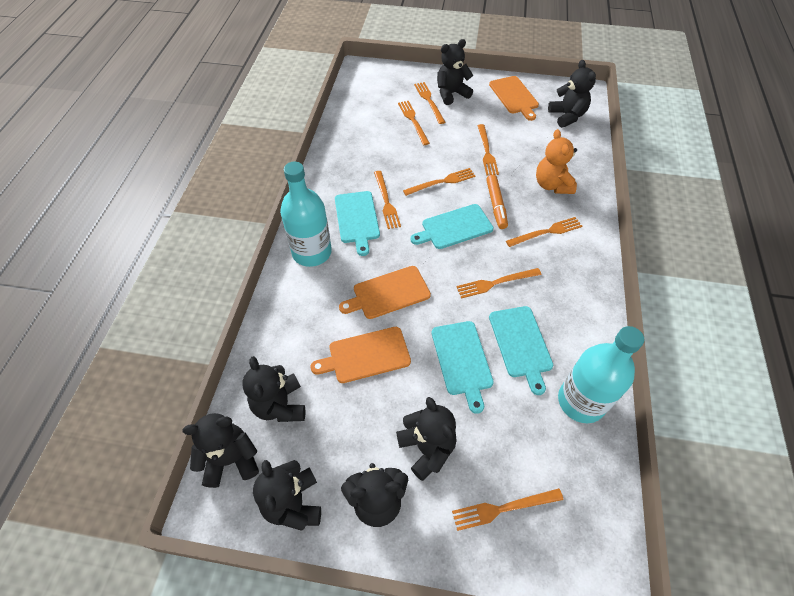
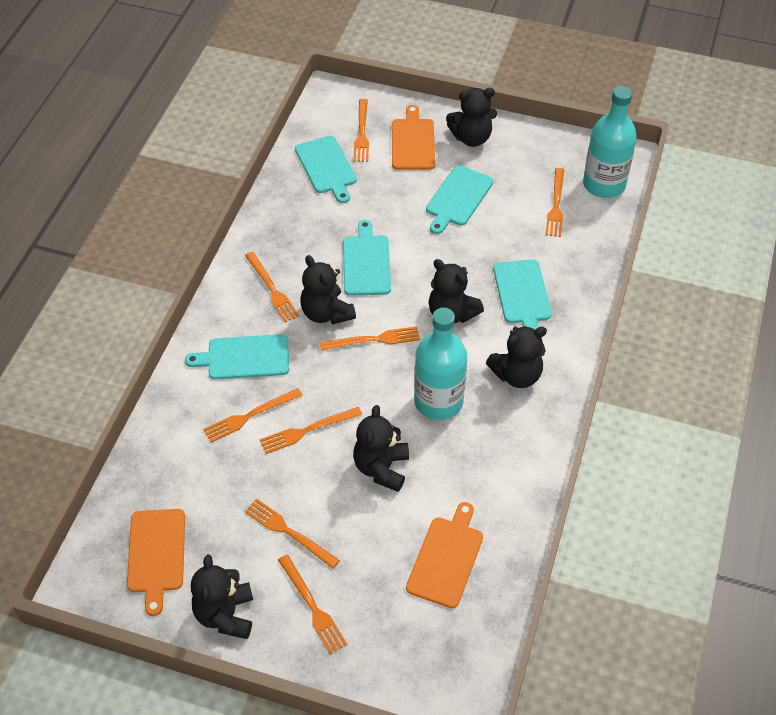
black teddy bear: 7 -> 6
orange marker: 1 -> 0
orange teddy bear: 1 -> 0
turquoise cutting board: 4 -> 5

